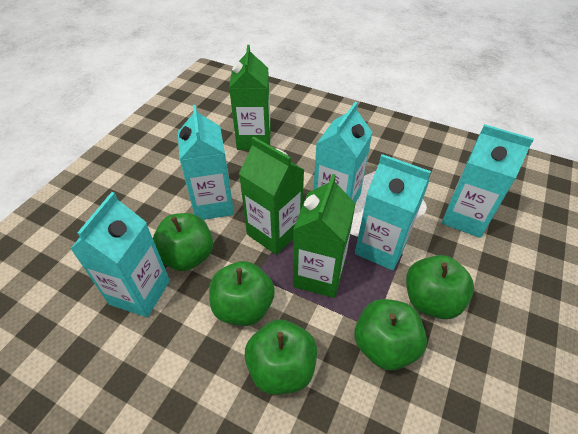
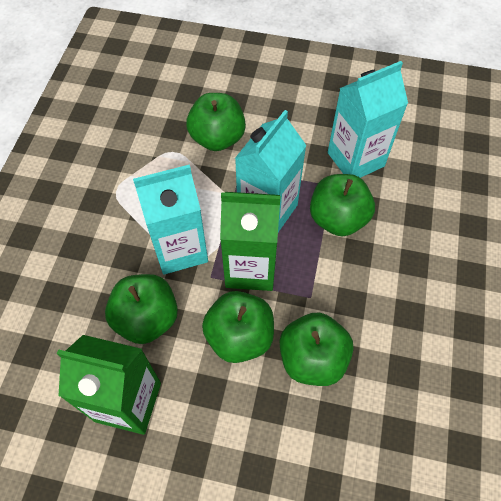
green carton: 3 -> 2
turquoise carton: 5 -> 3

